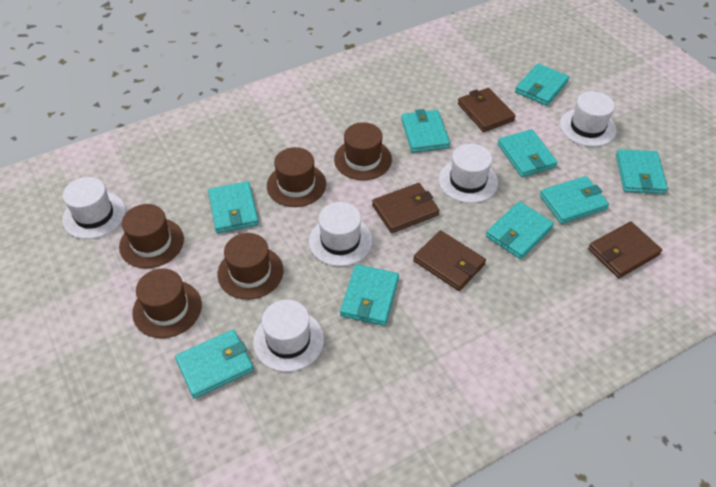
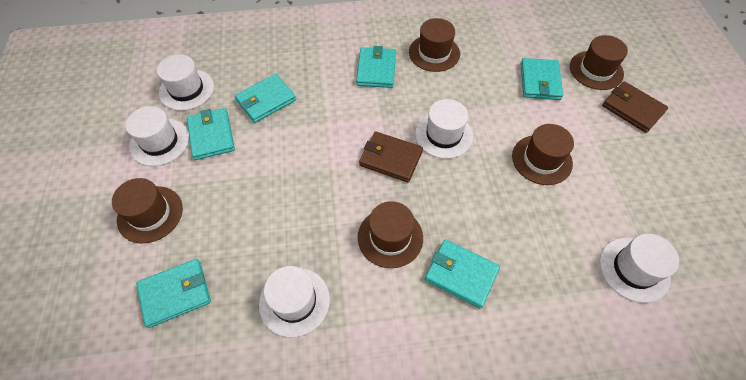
brown wallet: 4 -> 2
turquoise wallet: 9 -> 6

